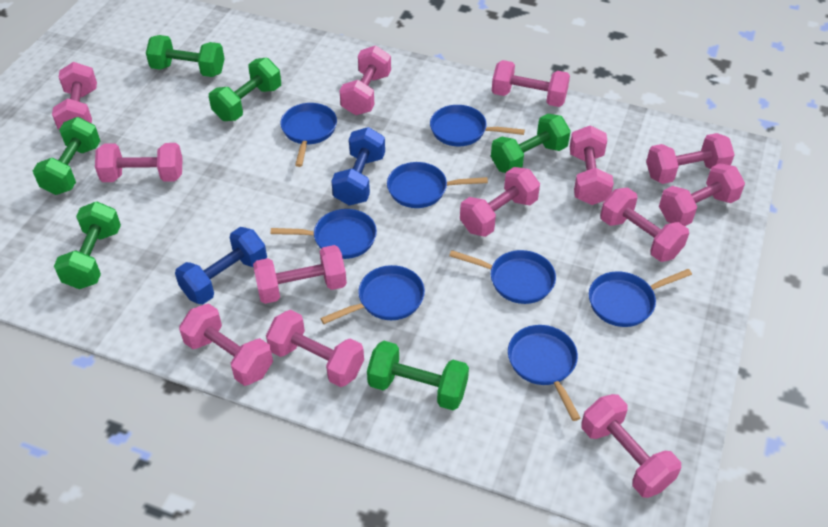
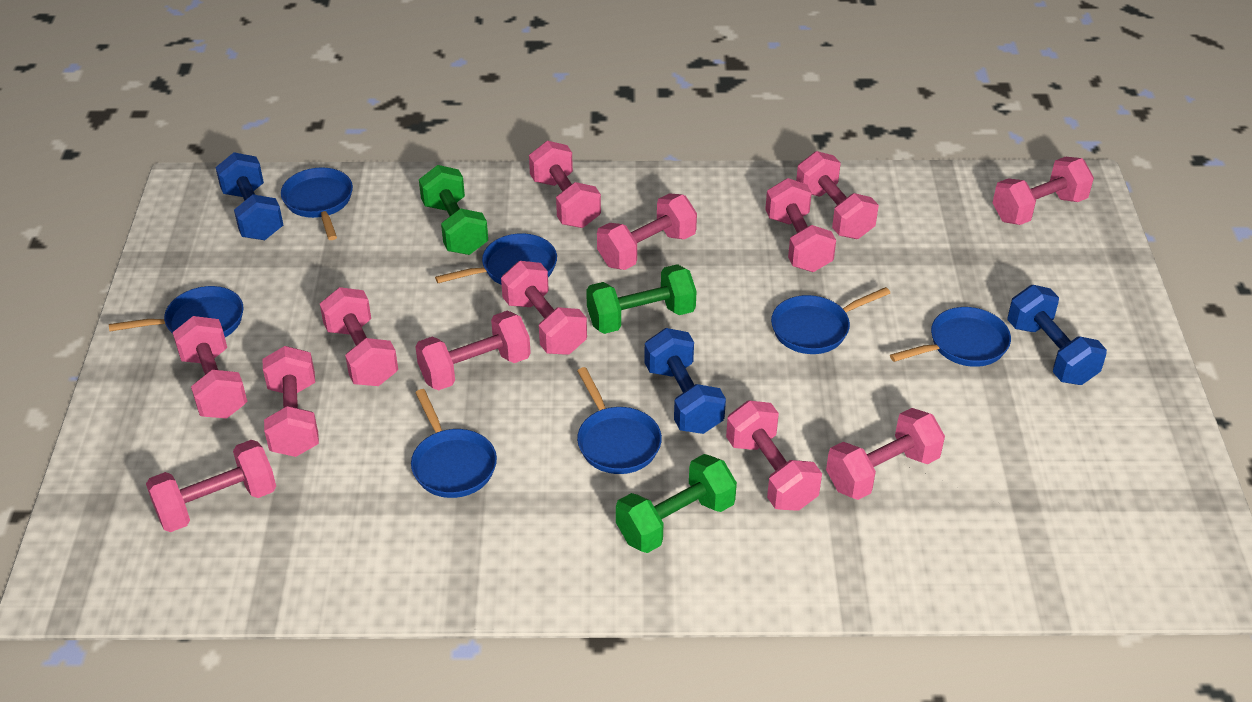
blue dumbbell: 2 -> 3
blue pan: 8 -> 7
green dumbbell: 6 -> 3

